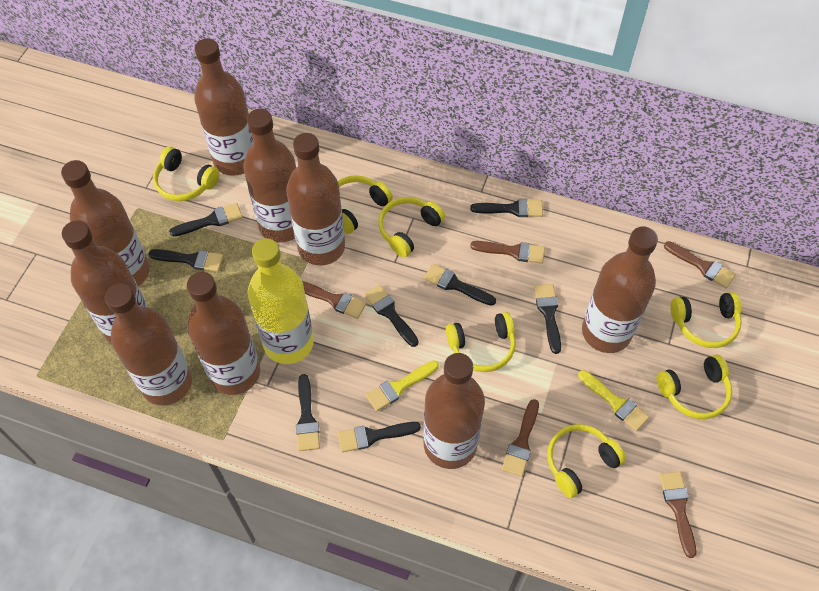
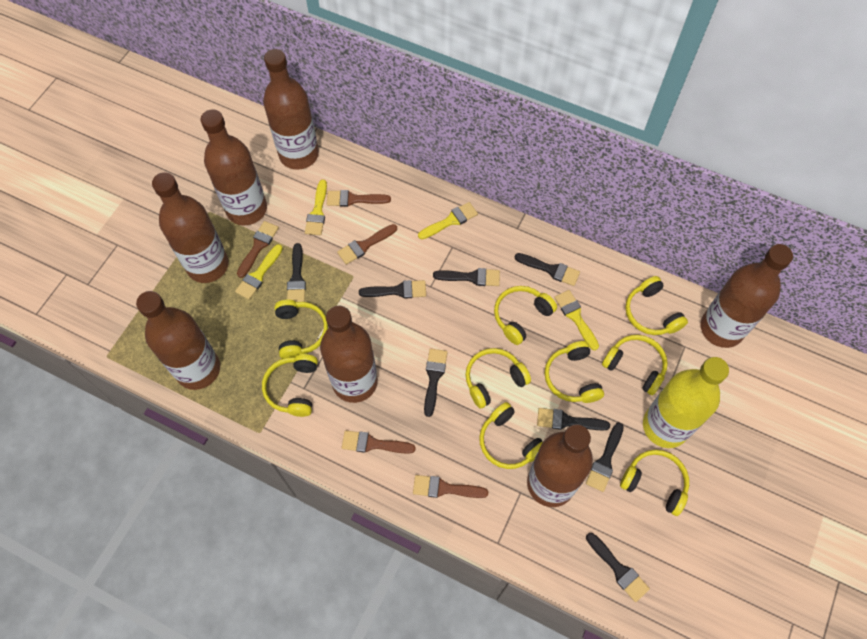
brown bottle: 9 -> 7
yellow brush: 2 -> 4
yellow headphones: 7 -> 9

